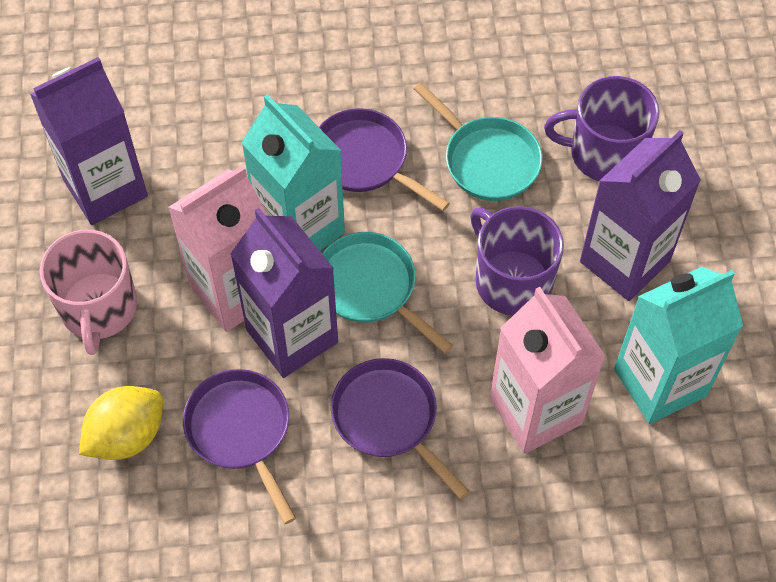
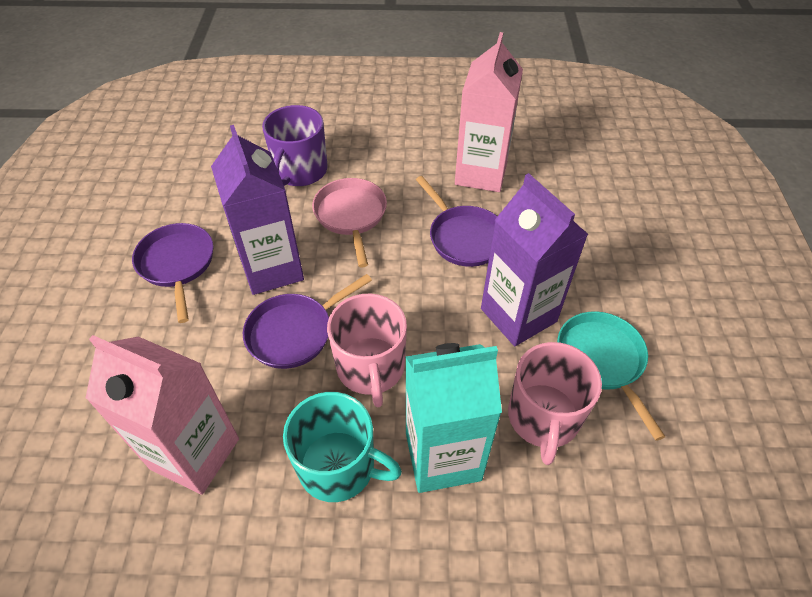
pink mug: 1 -> 2
pink pan: 0 -> 1
purple carton: 3 -> 2
purple mug: 2 -> 1
turquoise carton: 2 -> 1
turquoise mug: 0 -> 1
turquoise pan: 2 -> 1
yellow lemon: 1 -> 0

